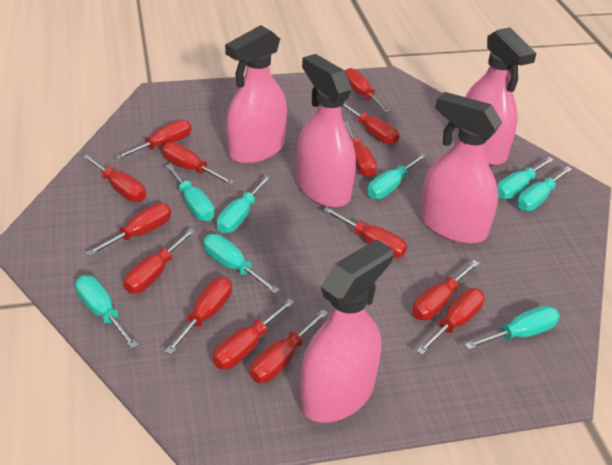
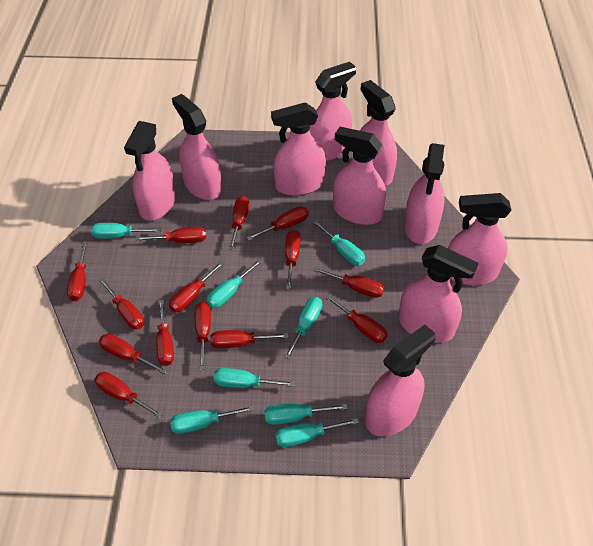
pink spray bottle: 5 -> 10

